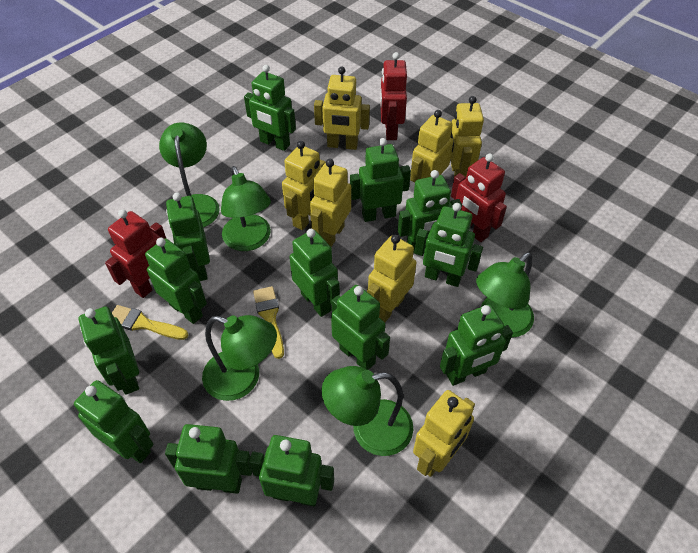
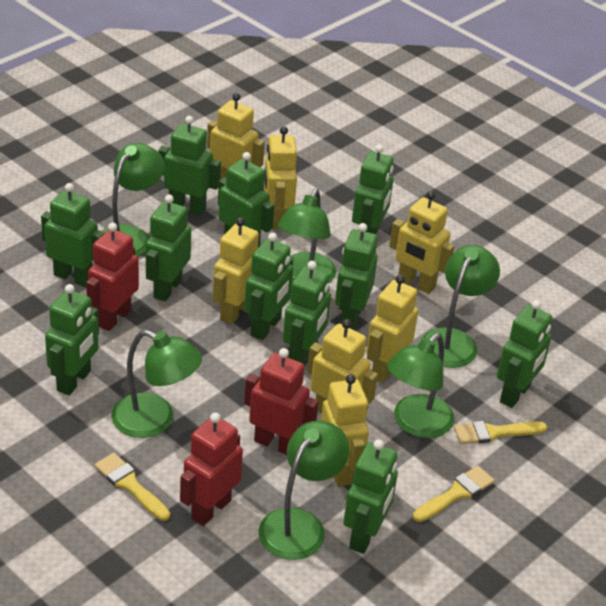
green lamp: 5 -> 6
green robot: 13 -> 11
yellow brush: 2 -> 3

